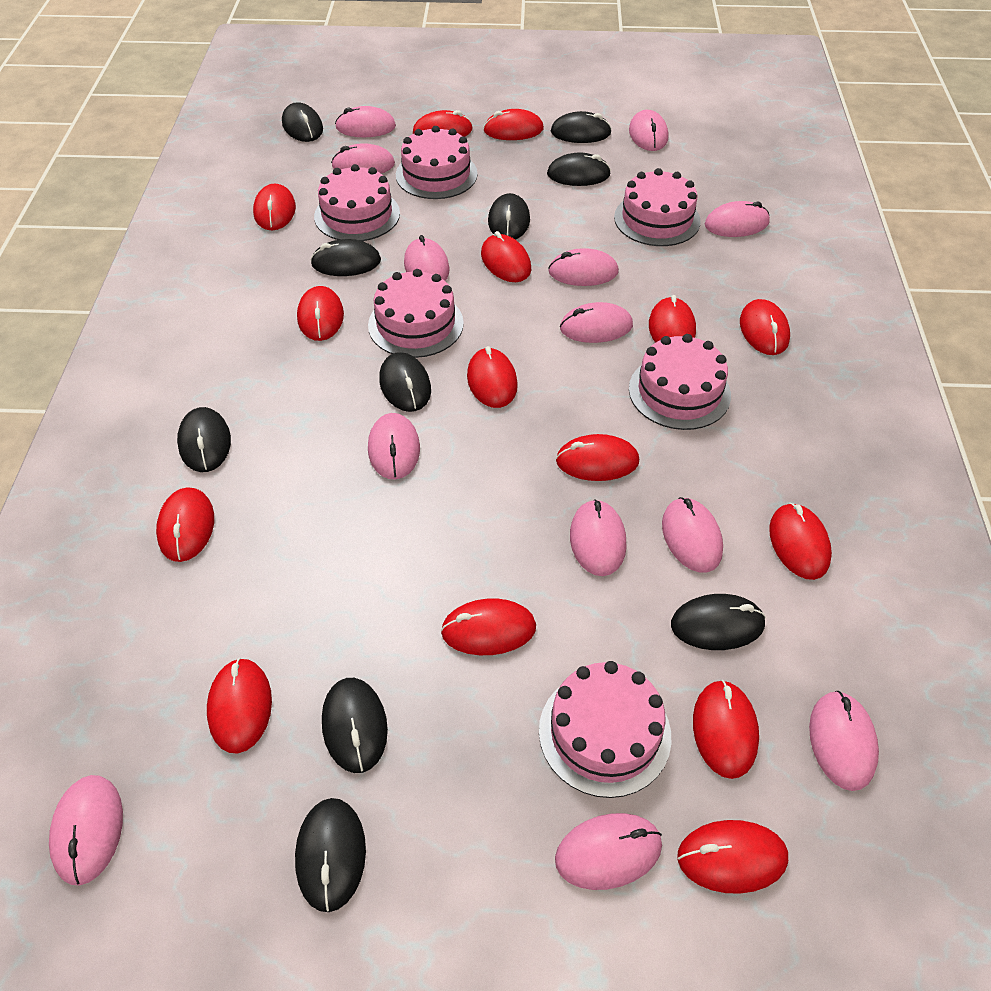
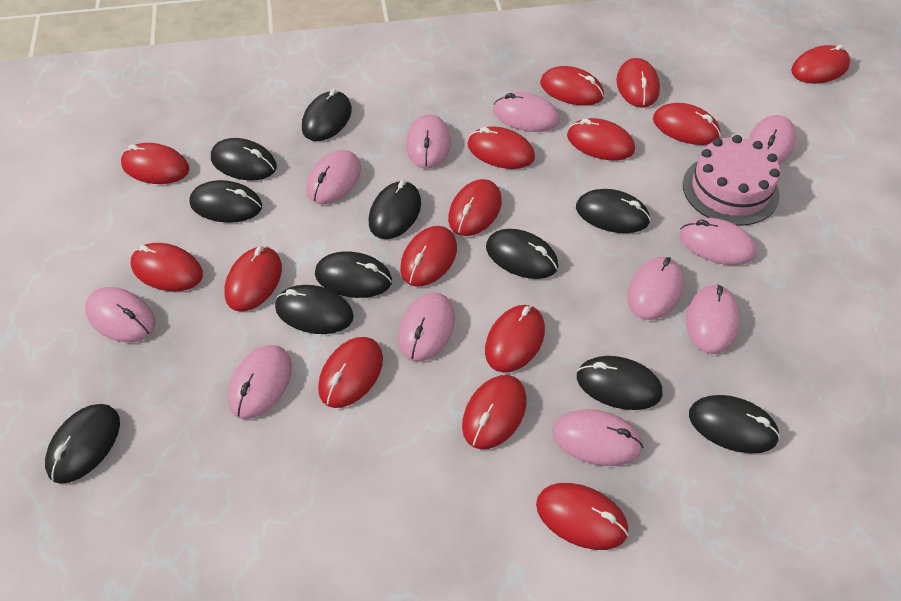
black mouse: 10 -> 11
pink cake: 6 -> 1
pink mouse: 13 -> 11

